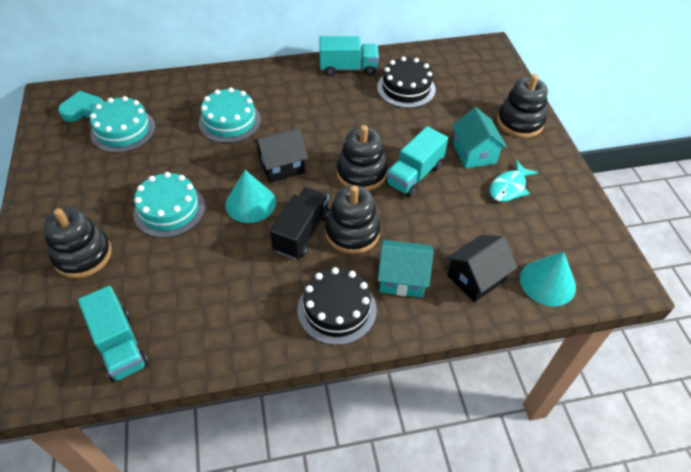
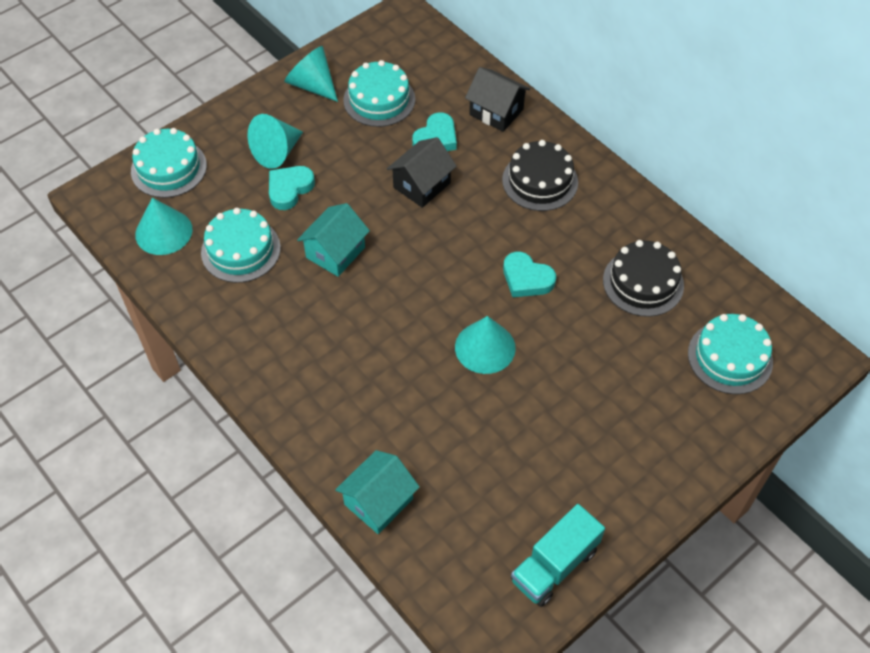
black stacking toy: 4 -> 0
black truck: 1 -> 0
turquoise cake: 3 -> 4
turquoise cone: 2 -> 4
turquoise fish: 1 -> 0
turquoise heart: 1 -> 3
turquoise truck: 3 -> 1

